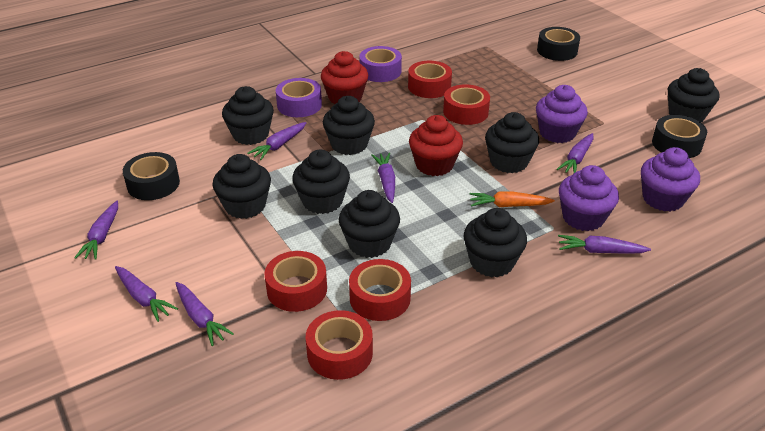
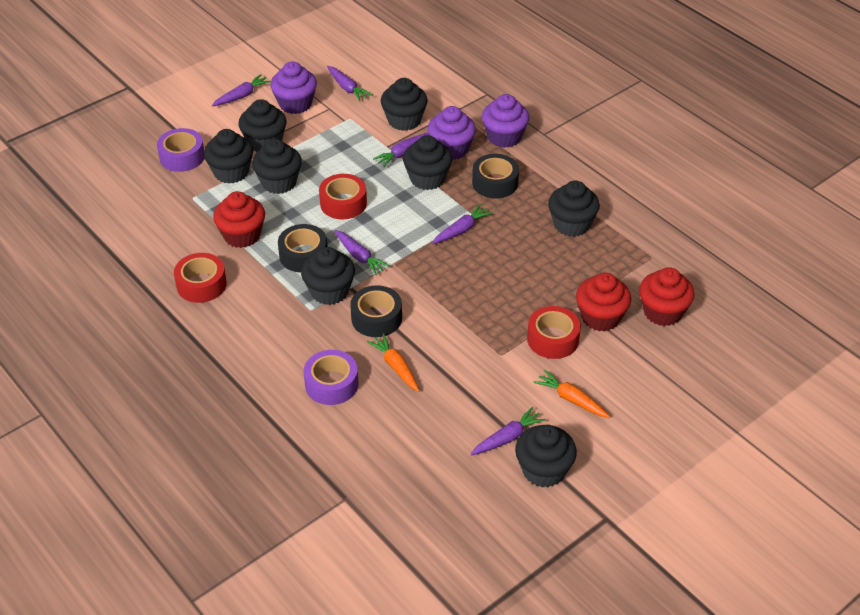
orange carrot: 1 -> 2
purple carrot: 7 -> 6
red cupcake: 2 -> 3
red tape: 5 -> 3

